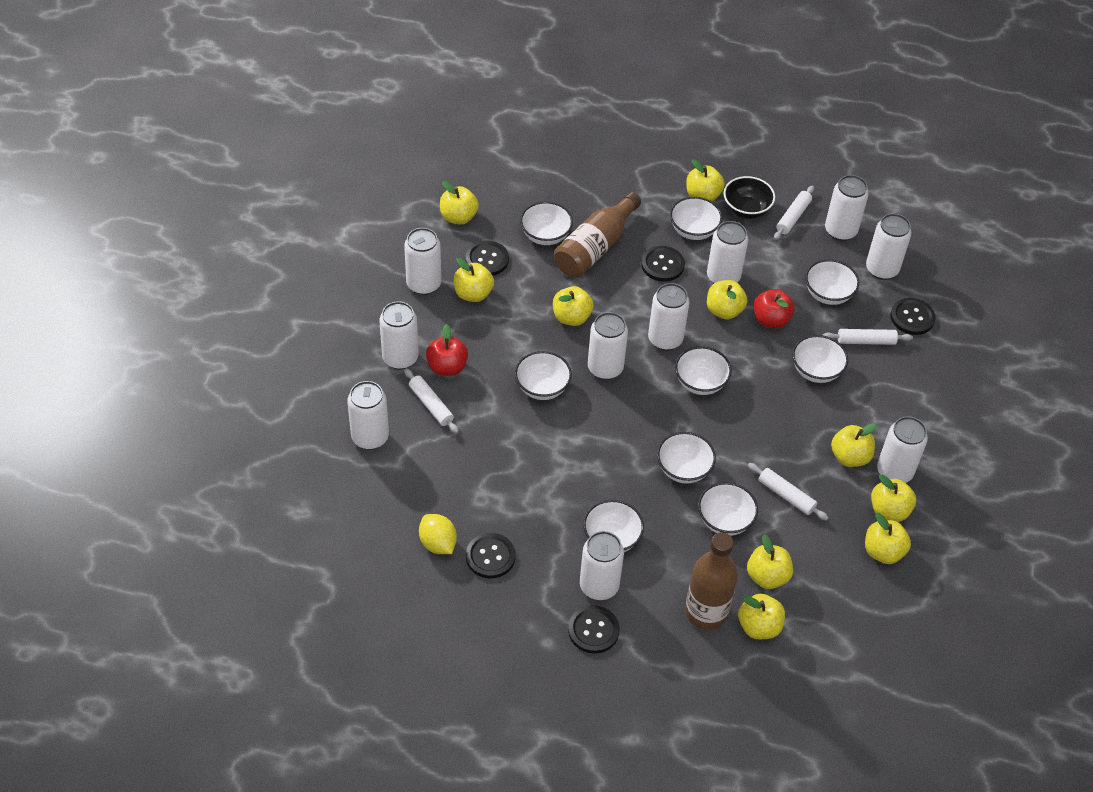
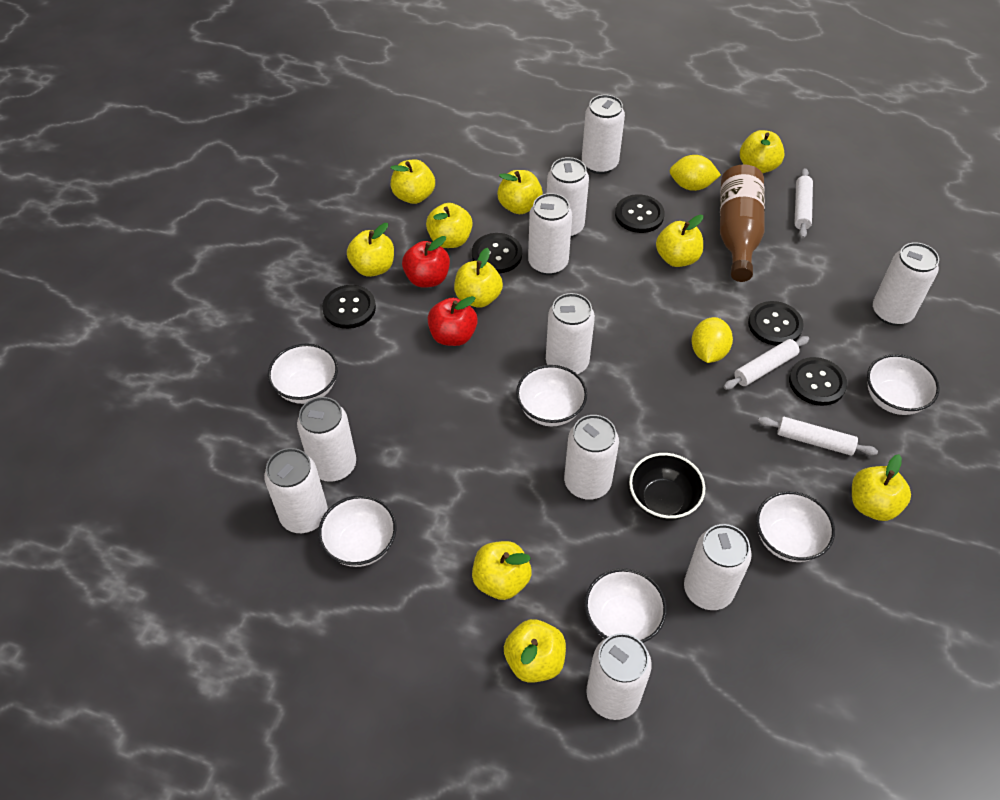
brown bottle: 2 -> 1
white bowl: 9 -> 6
white rolling pin: 4 -> 3
yellow lemon: 1 -> 2

